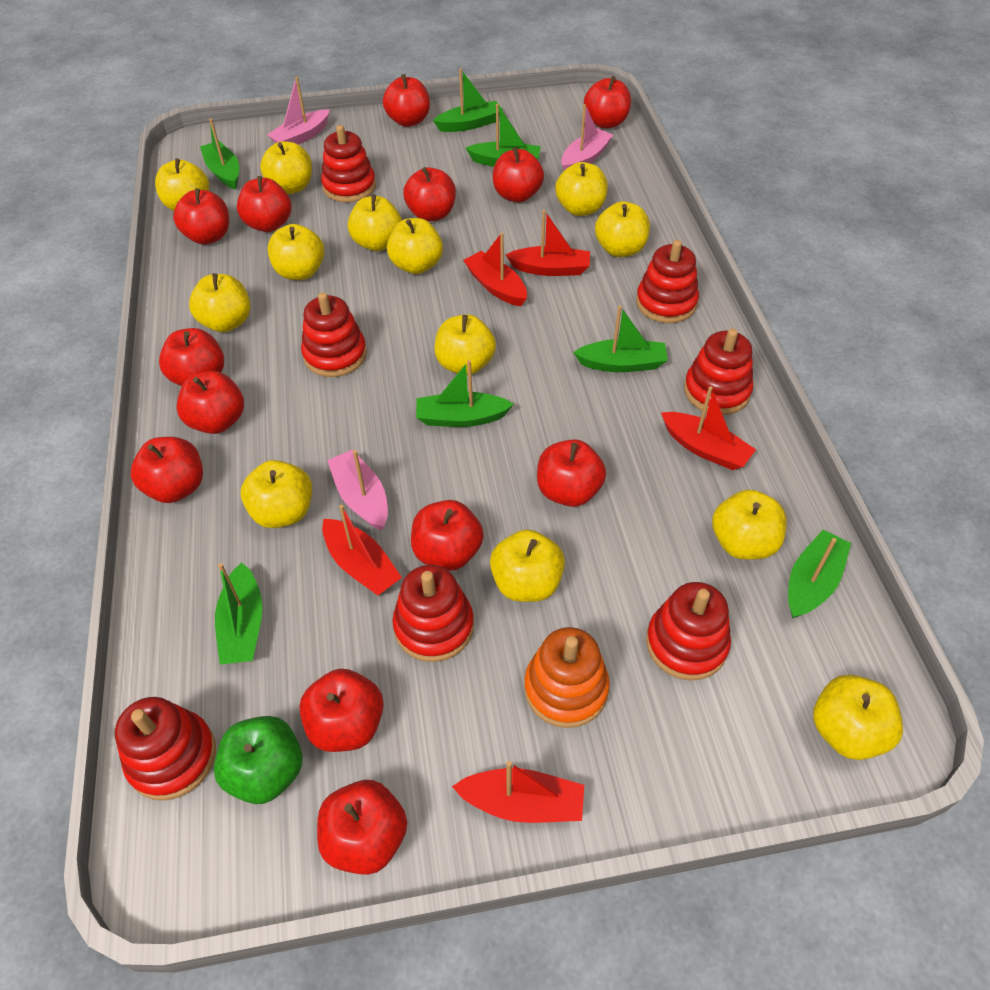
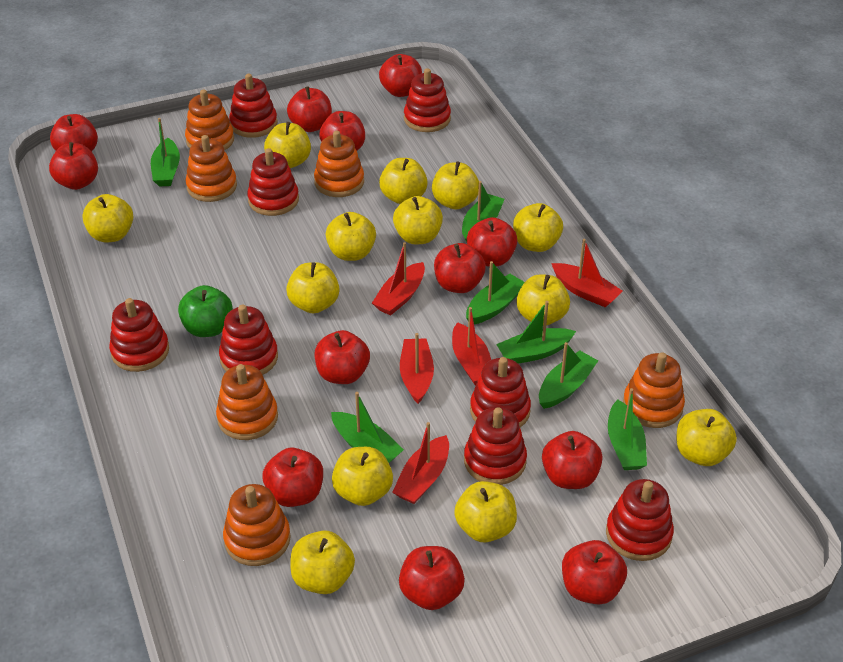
orange stacking toy: 1 -> 6
pink boat: 3 -> 0
red apple: 13 -> 12
red stacking toy: 7 -> 8

